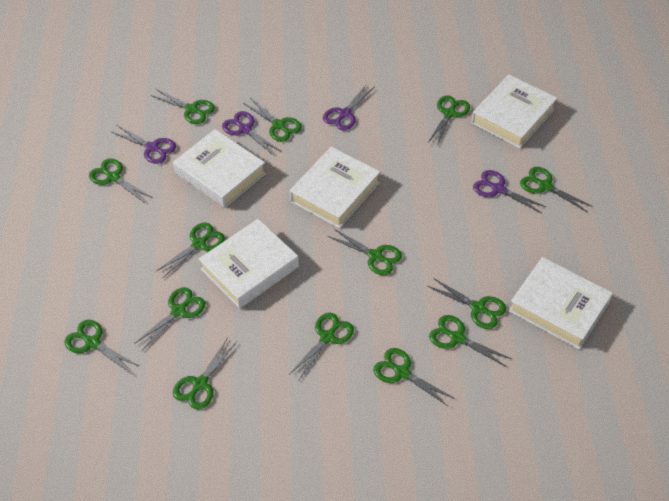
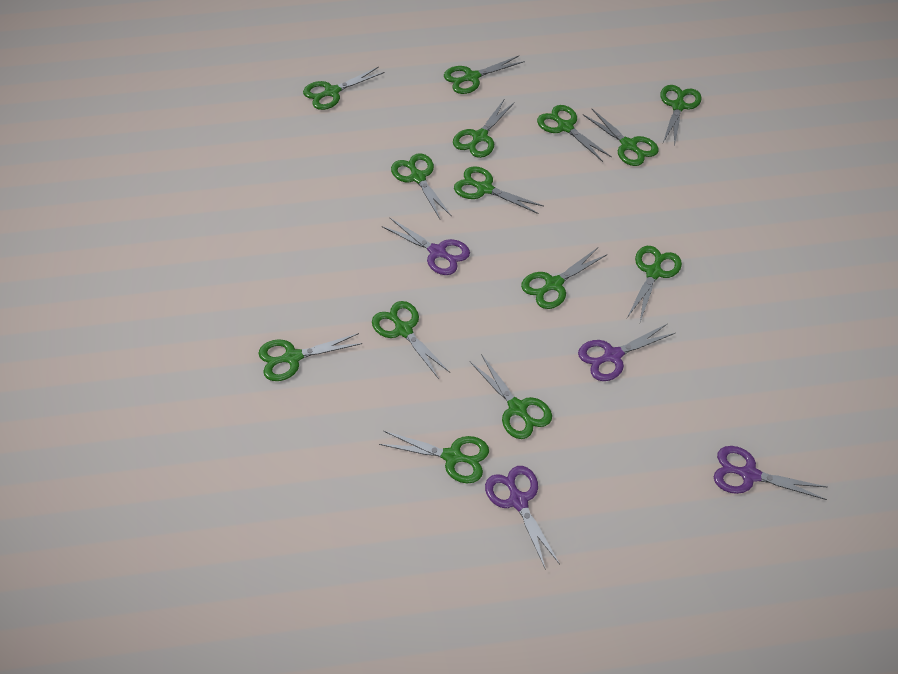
white book: 5 -> 0

